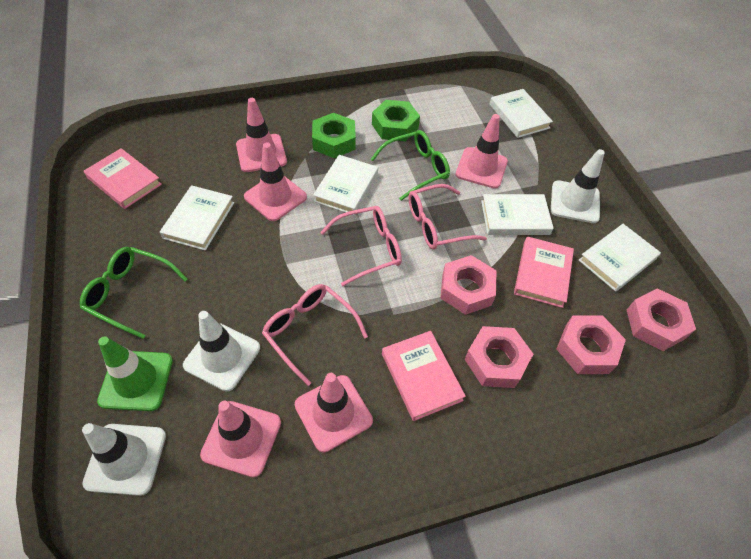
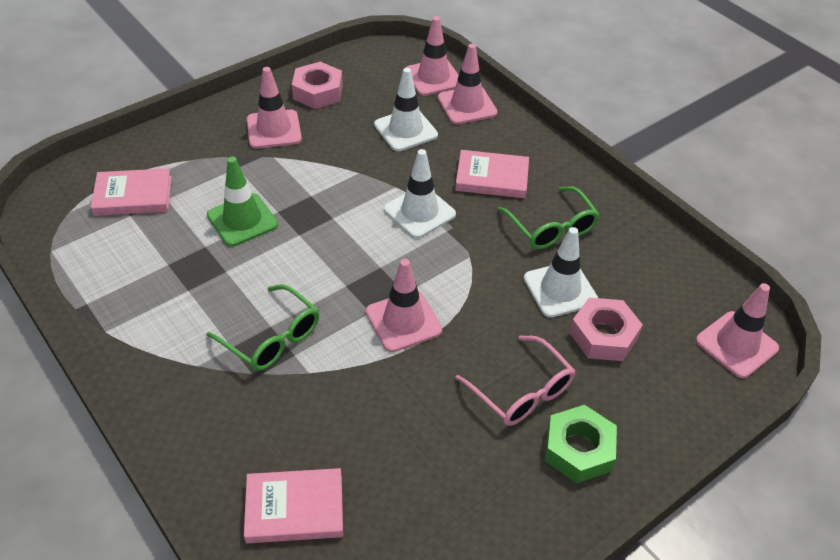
green nut: 2 -> 1
pink glasses: 3 -> 1
pink nut: 4 -> 2
white book: 5 -> 0

